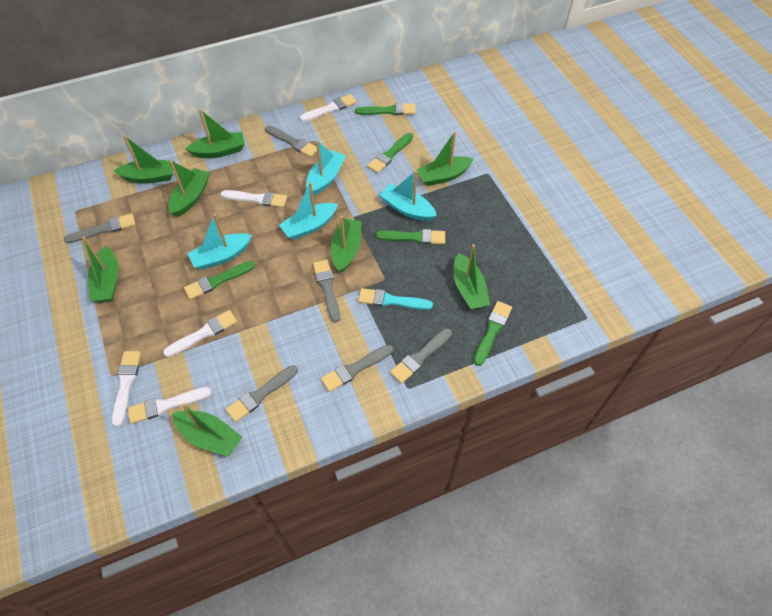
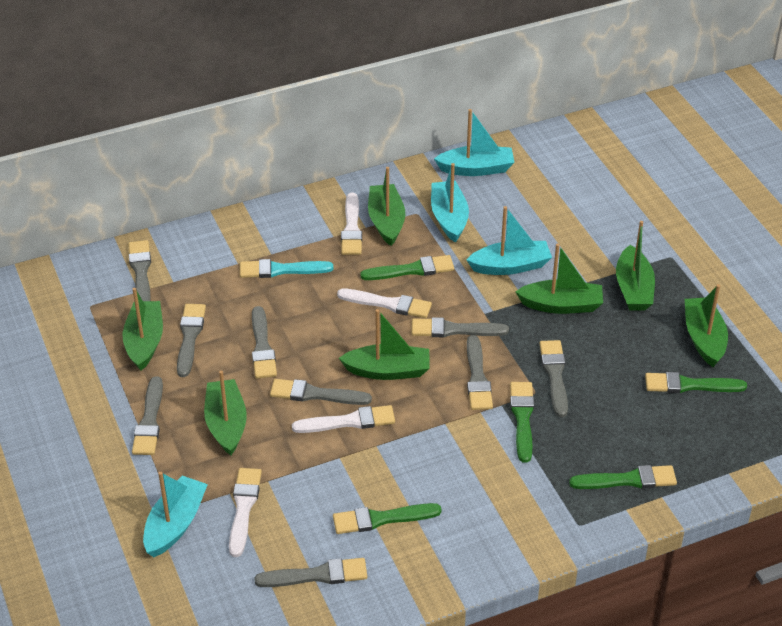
green boat: 8 -> 7
grey brush: 6 -> 9
white brush: 5 -> 4

